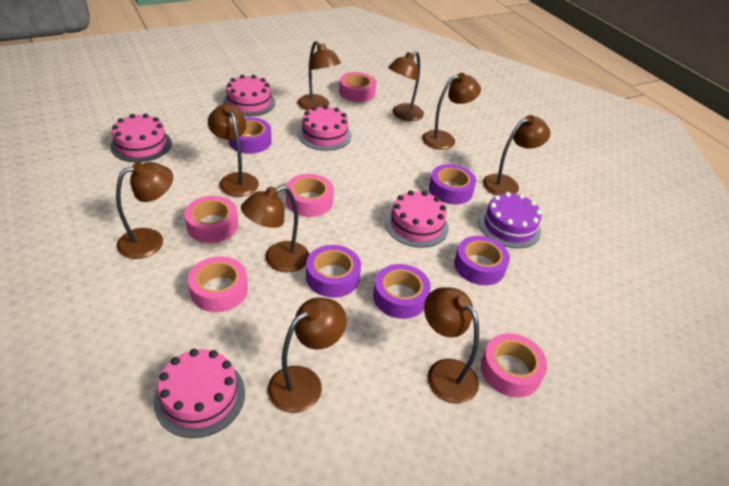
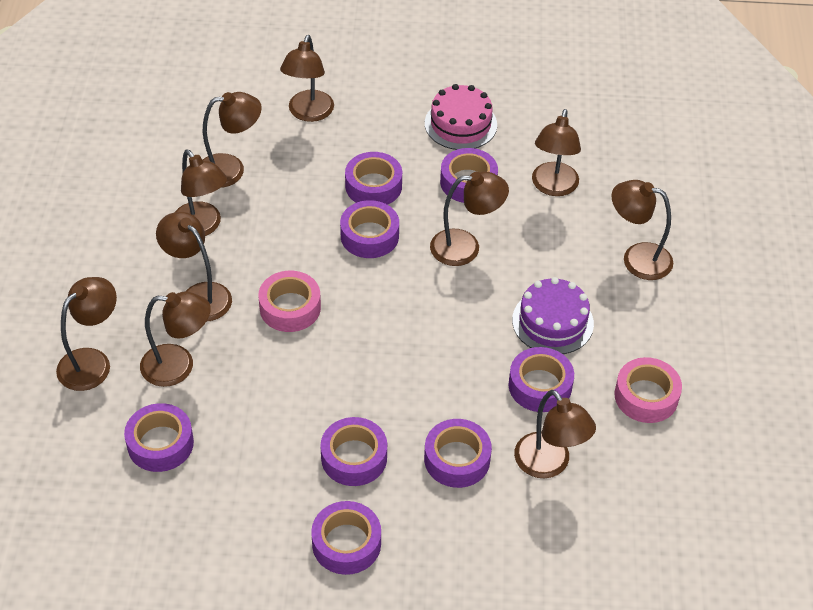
brown lamp: 9 -> 10
pink cake: 5 -> 1
pink tape: 5 -> 2
purple tape: 5 -> 8

